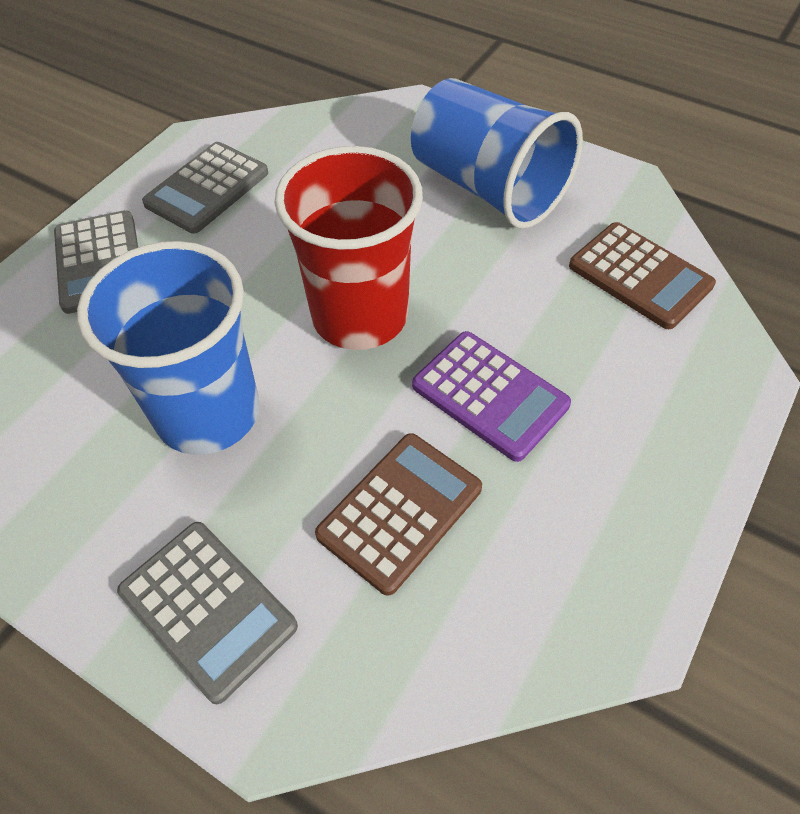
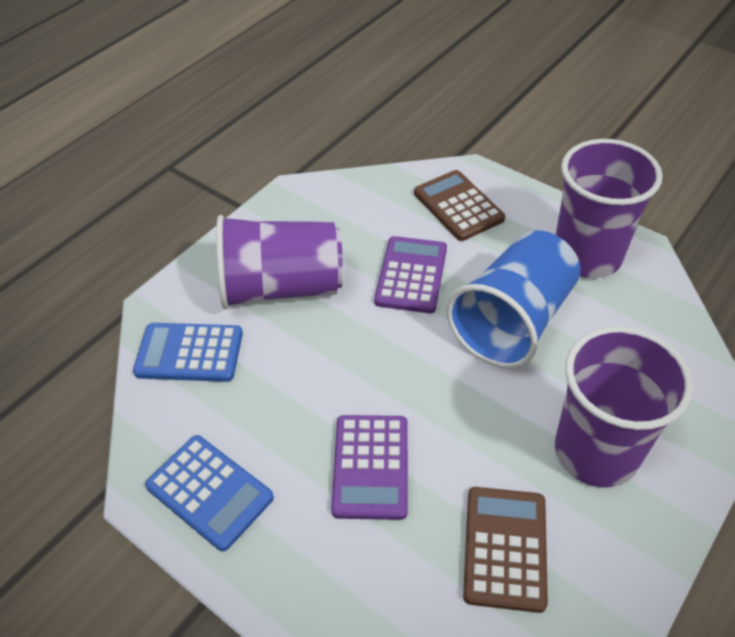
blue calculator: 0 -> 2
blue cup: 2 -> 1
grey calculator: 3 -> 0
purple calculator: 1 -> 2
purple cup: 0 -> 3
red cup: 1 -> 0

